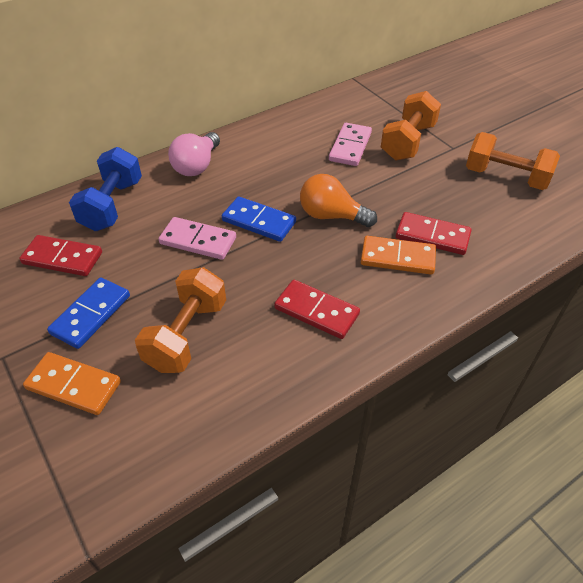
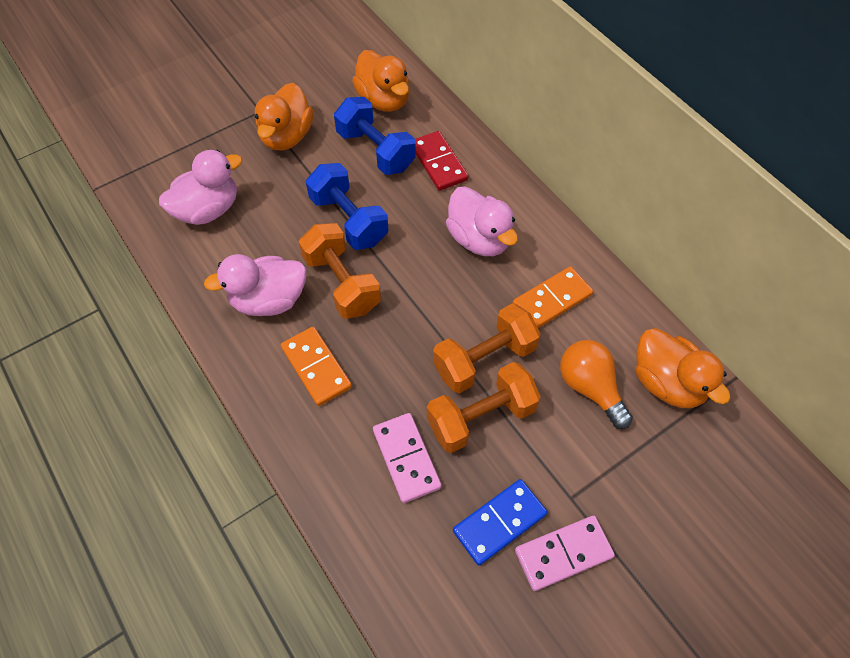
blue domino: 2 -> 1
blue dumbbell: 1 -> 2
orange duck: 0 -> 3
pink duck: 0 -> 3
pink light bulb: 1 -> 0
red domino: 3 -> 1

